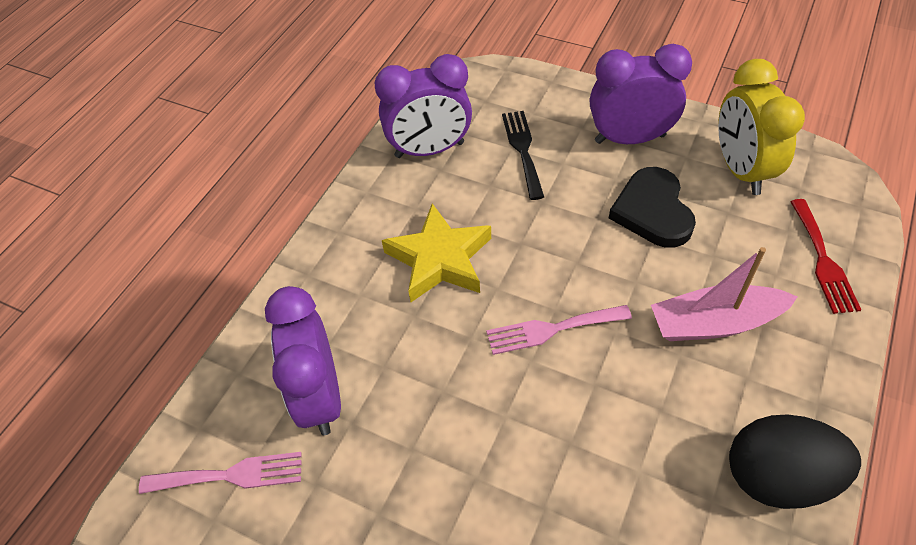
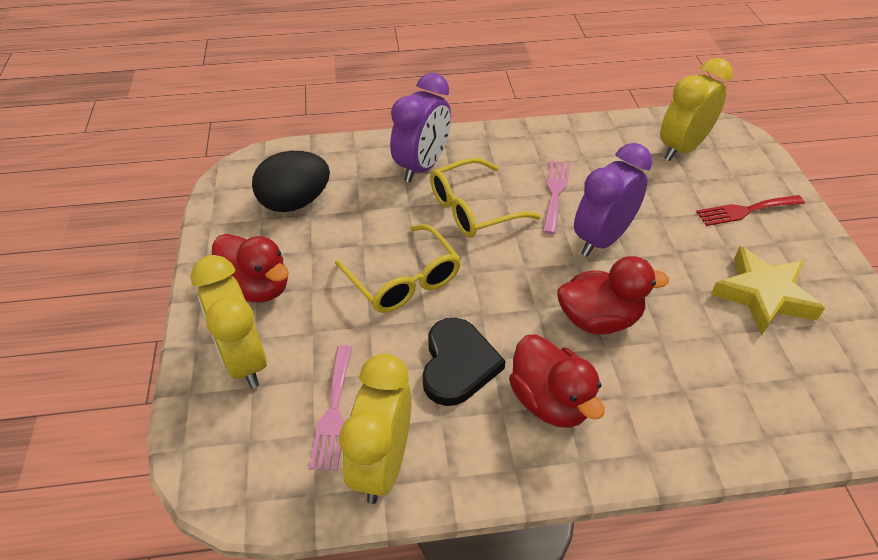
black fork: 1 -> 0
pink boat: 1 -> 0
purple clock: 3 -> 2
red duck: 0 -> 3
yellow clock: 1 -> 3
yellow glasses: 0 -> 2

